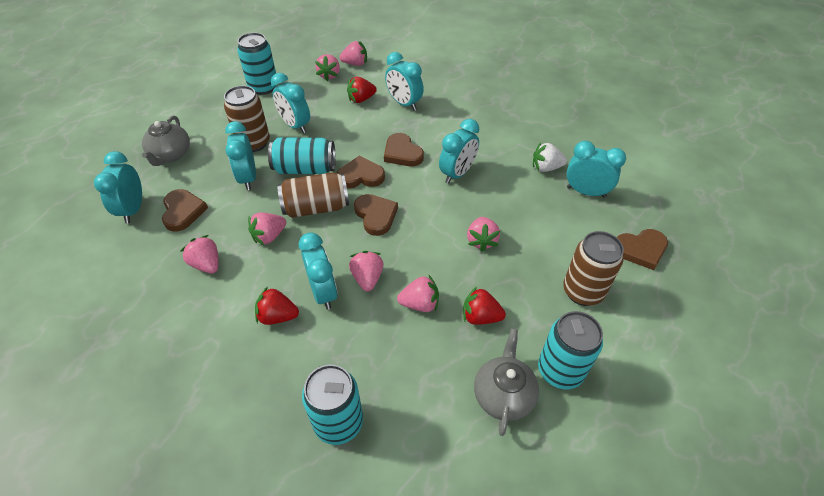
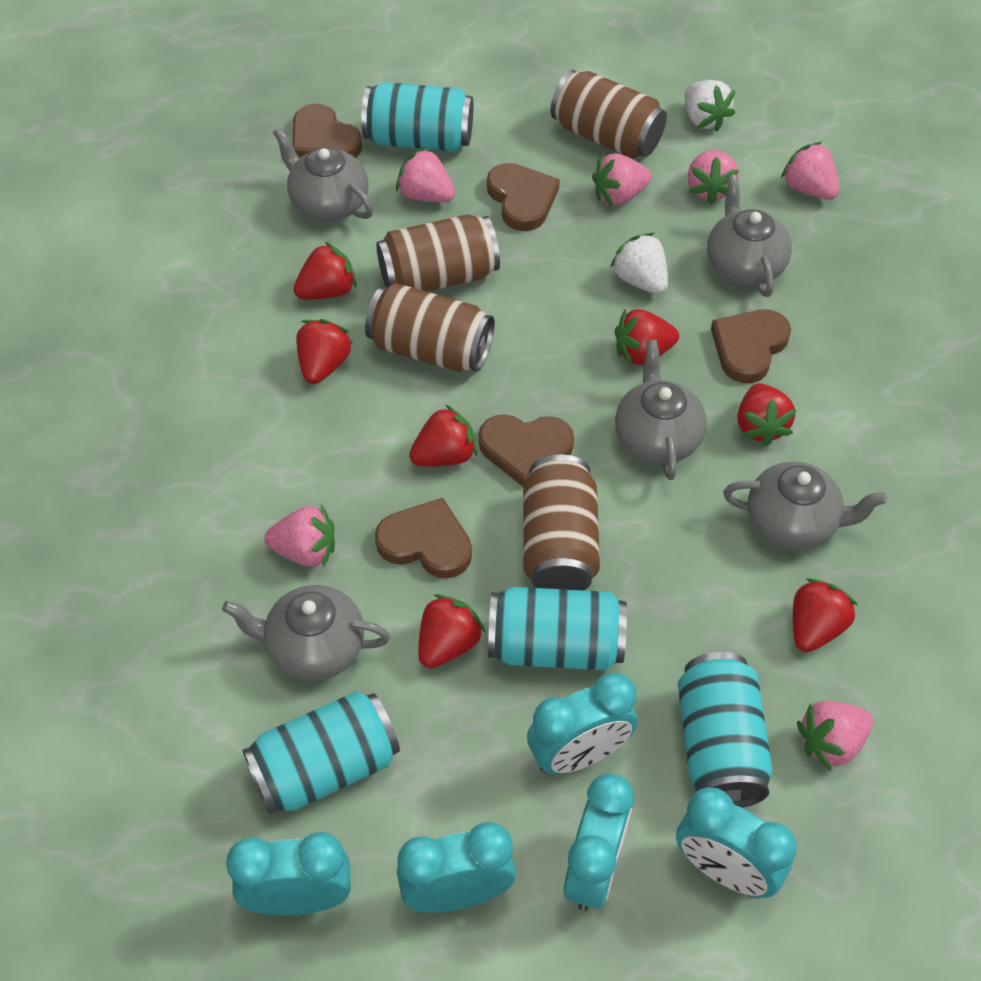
brown can: 3 -> 4
grey teapot: 2 -> 5
pink strawberry: 7 -> 6
red strawberry: 3 -> 7
turquoise clock: 7 -> 5
white strawberry: 1 -> 2

